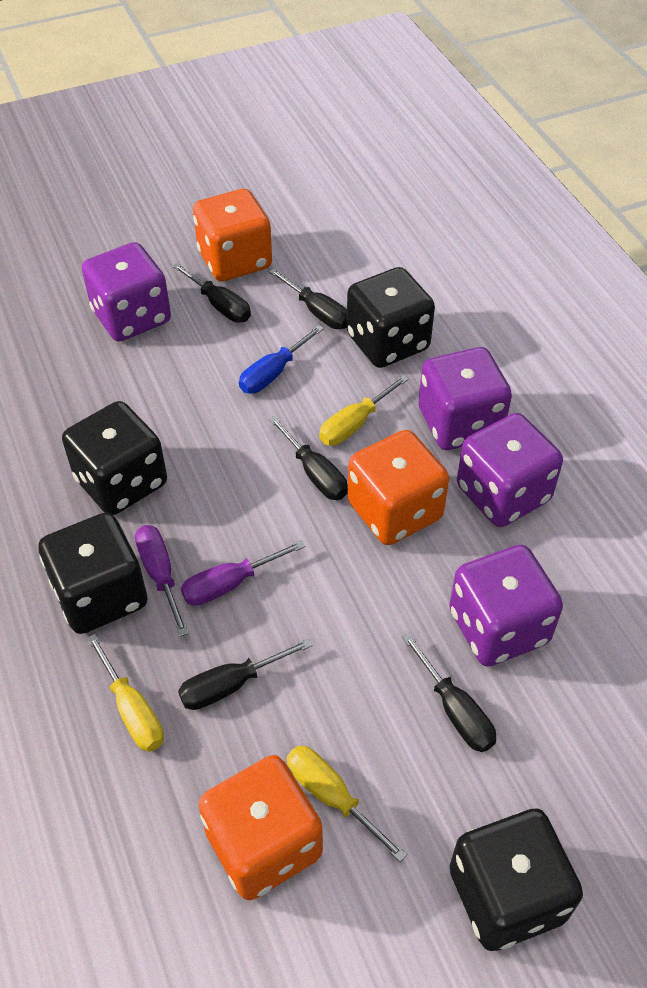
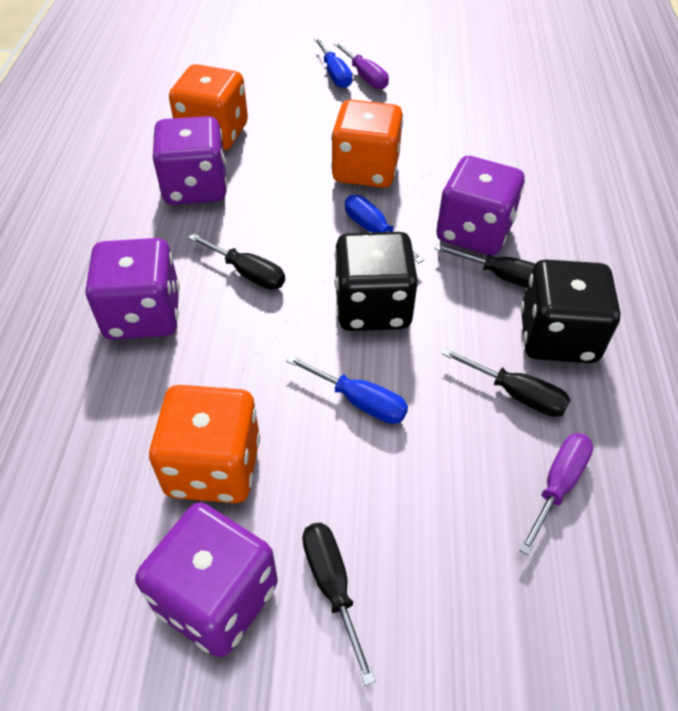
black dice: 4 -> 2
black screwdriver: 5 -> 4
blue screwdriver: 1 -> 3
yellow screwdriver: 3 -> 0

